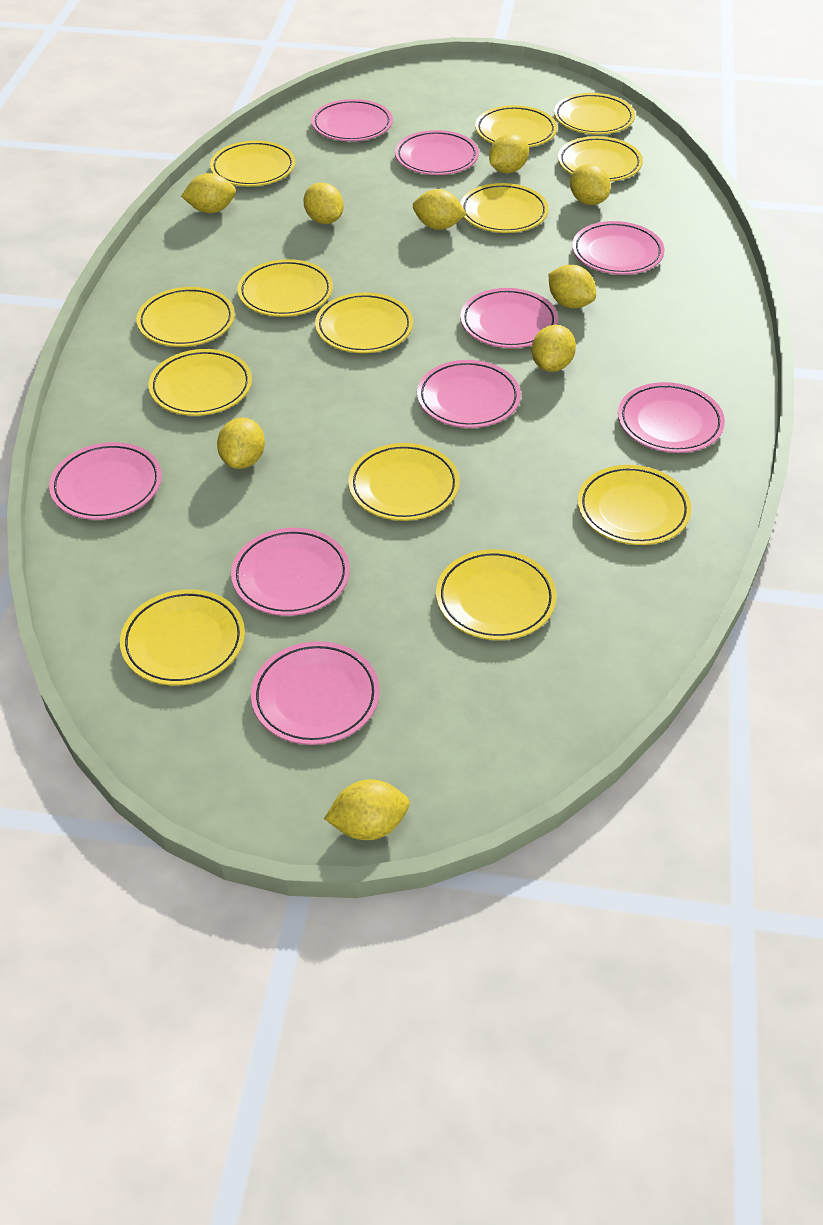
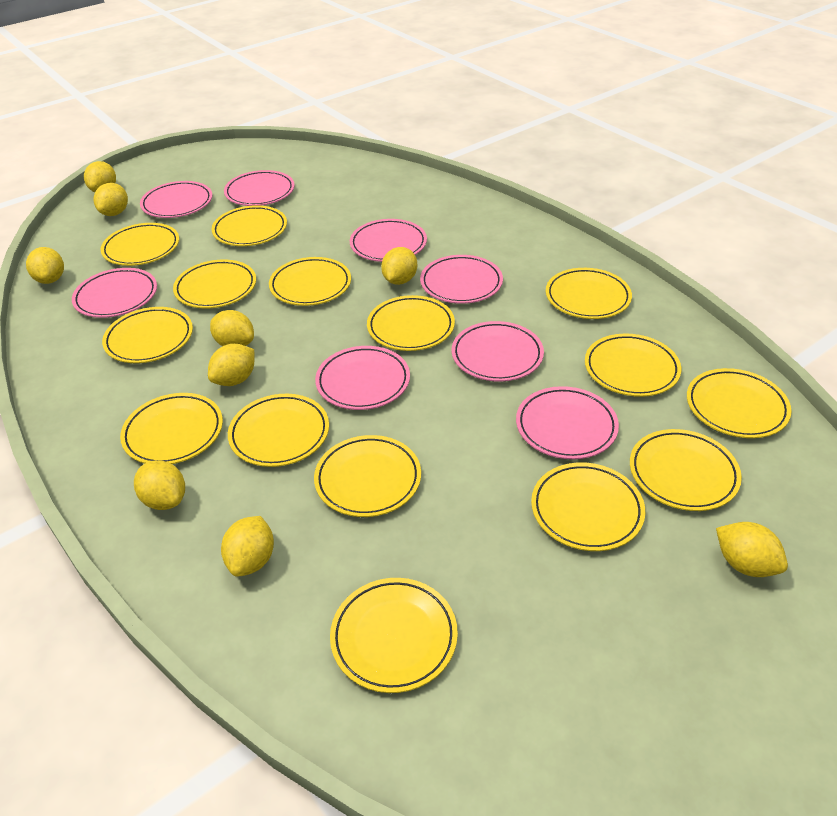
pink plate: 9 -> 8
yellow plate: 13 -> 15

